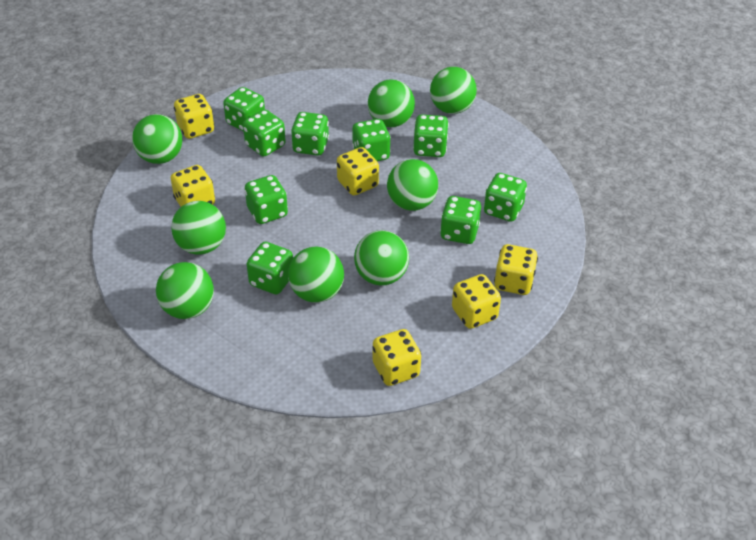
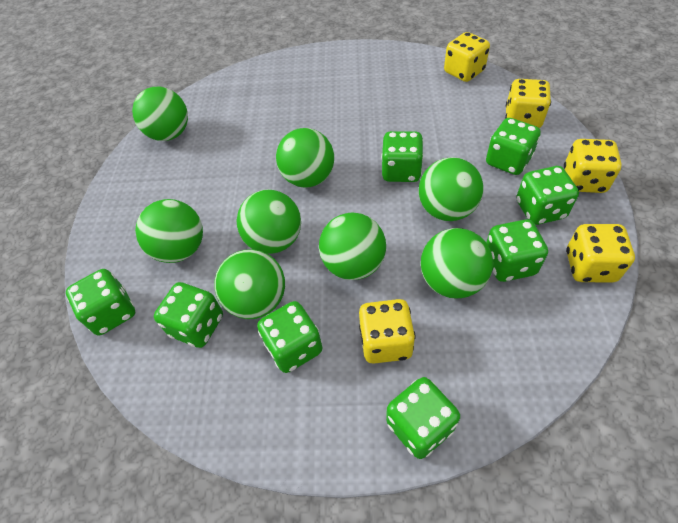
green dice: 9 -> 8
yellow dice: 6 -> 5

